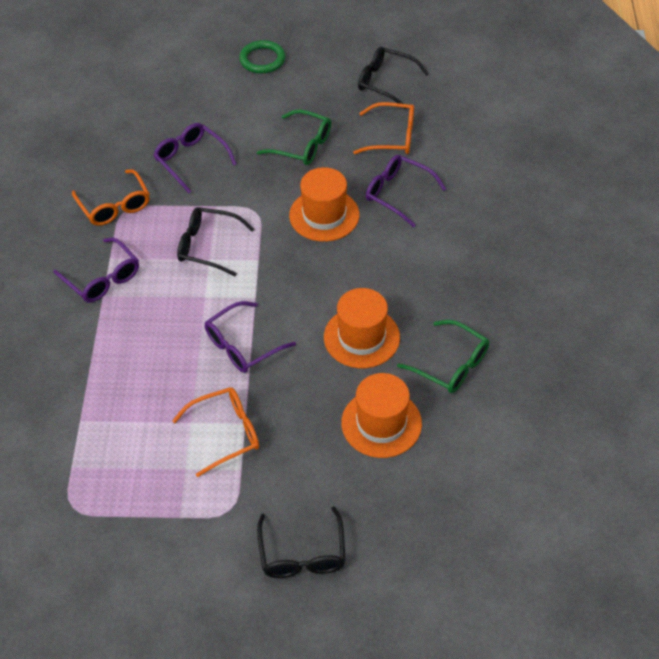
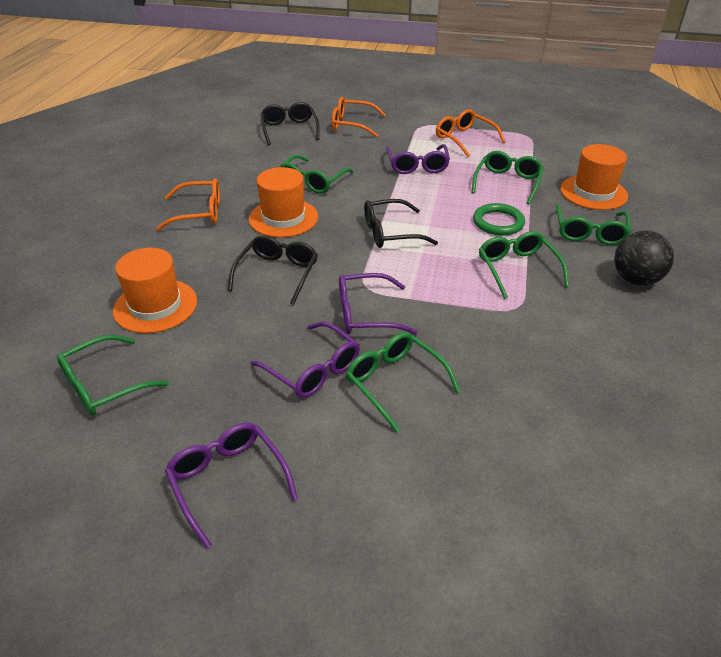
black ball: 0 -> 1
green glasses: 2 -> 6

